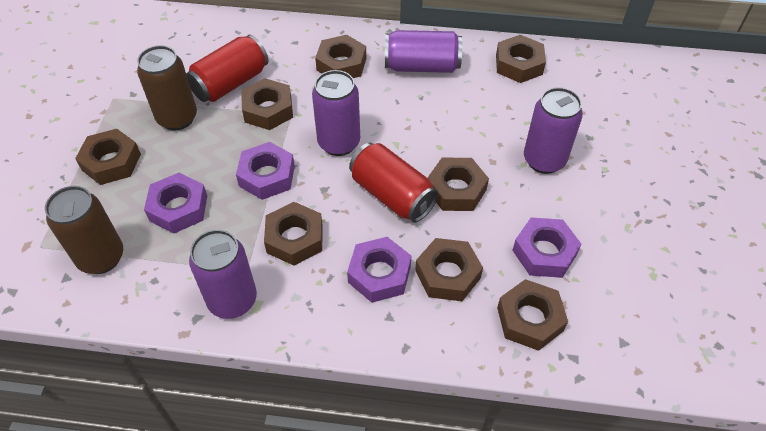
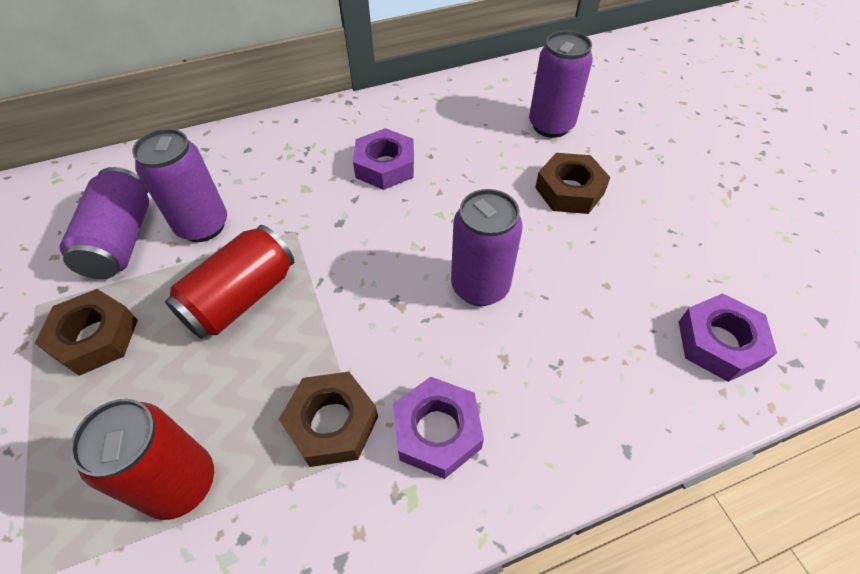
brown can: 2 -> 0
brown nut: 8 -> 3
purple nut: 4 -> 3

